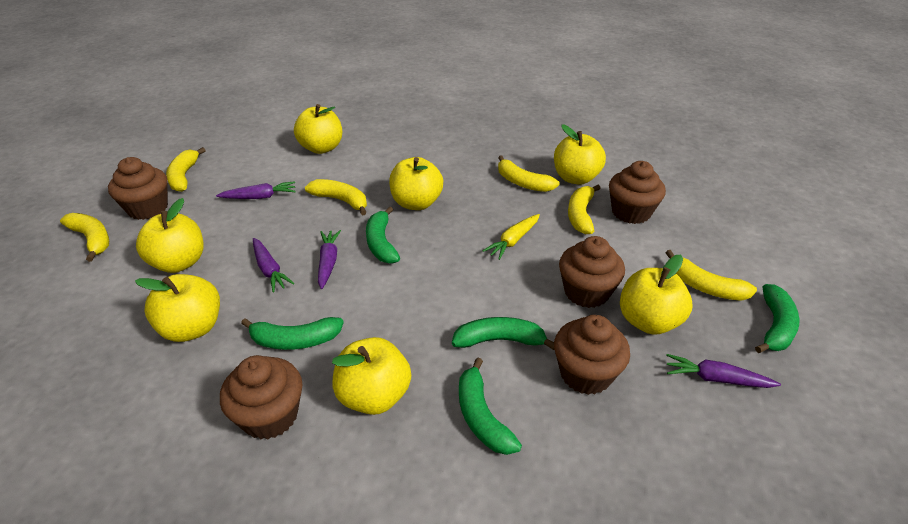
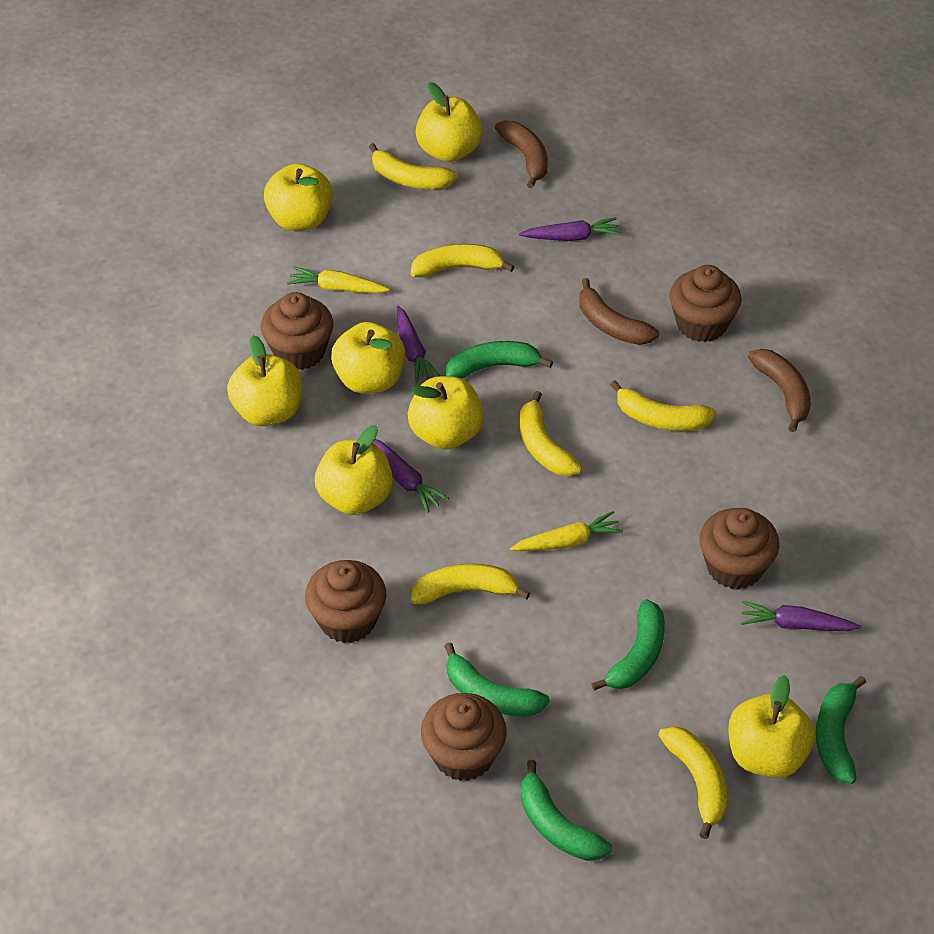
brown banana: 0 -> 3
yellow carrot: 1 -> 2

